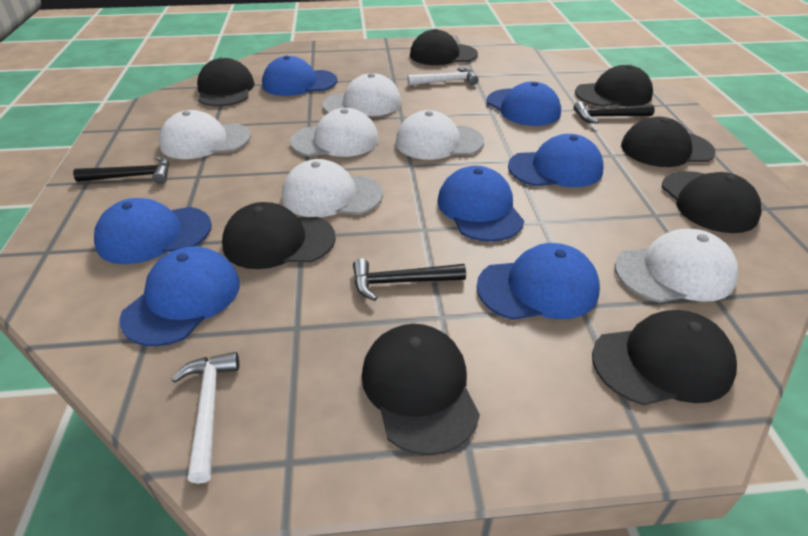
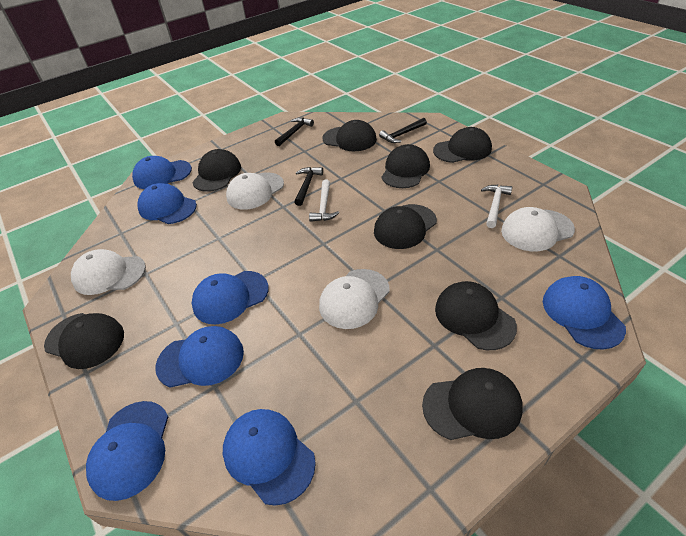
white cap: 6 -> 4

